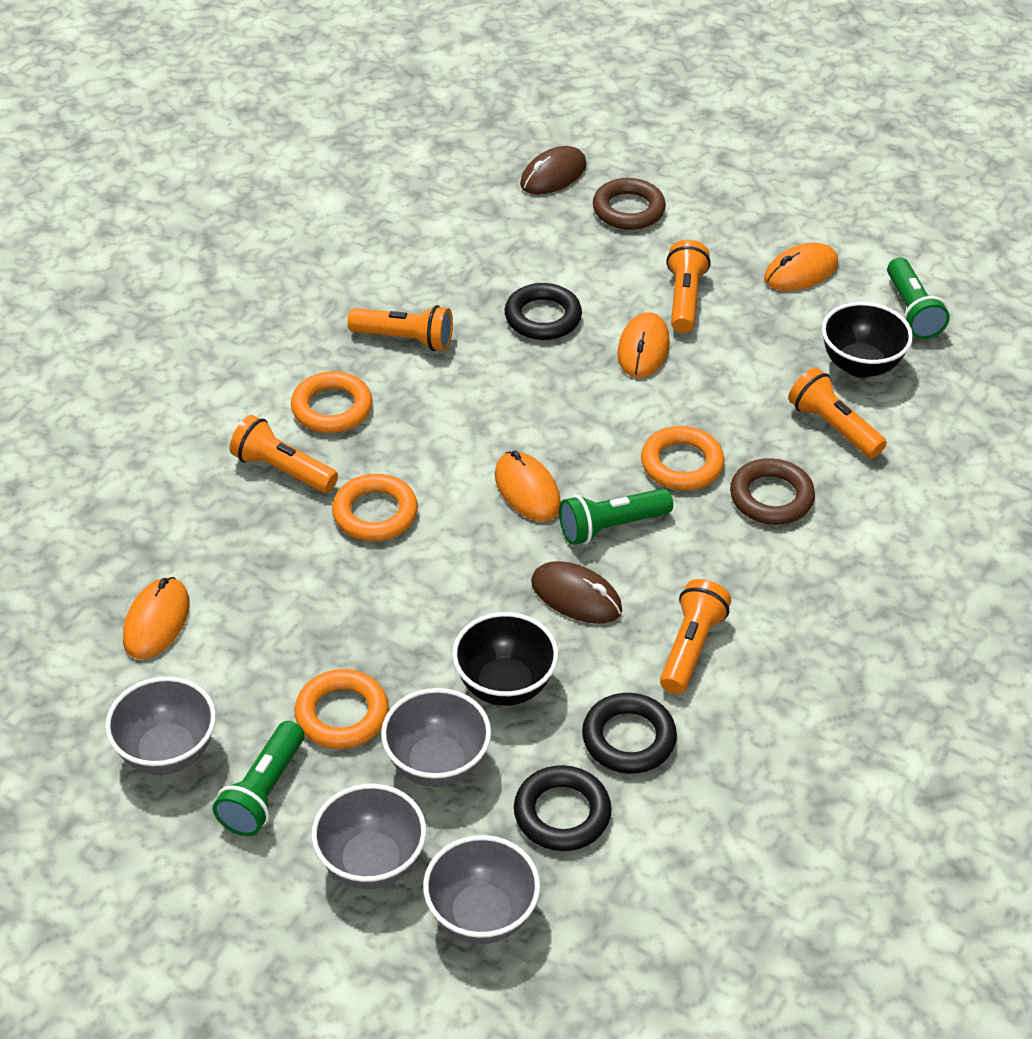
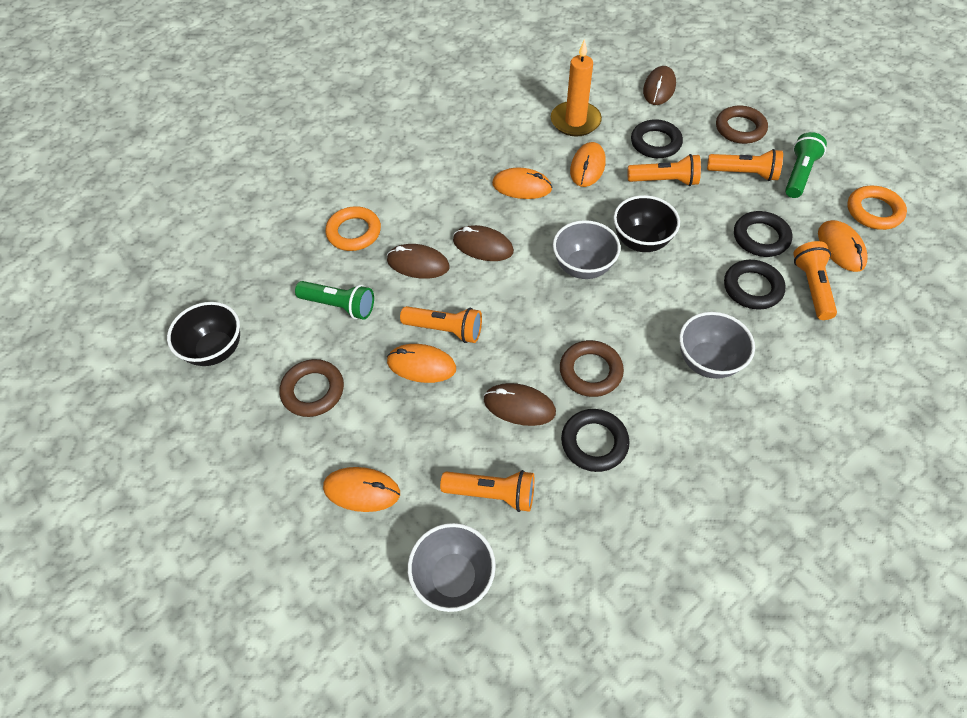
black ring: 3 -> 4
brown mouse: 2 -> 4
brown ring: 2 -> 3
green flashlight: 3 -> 2
grey bowl: 4 -> 3
orange candle: 0 -> 1
orange mouse: 4 -> 5
orange ring: 4 -> 2

